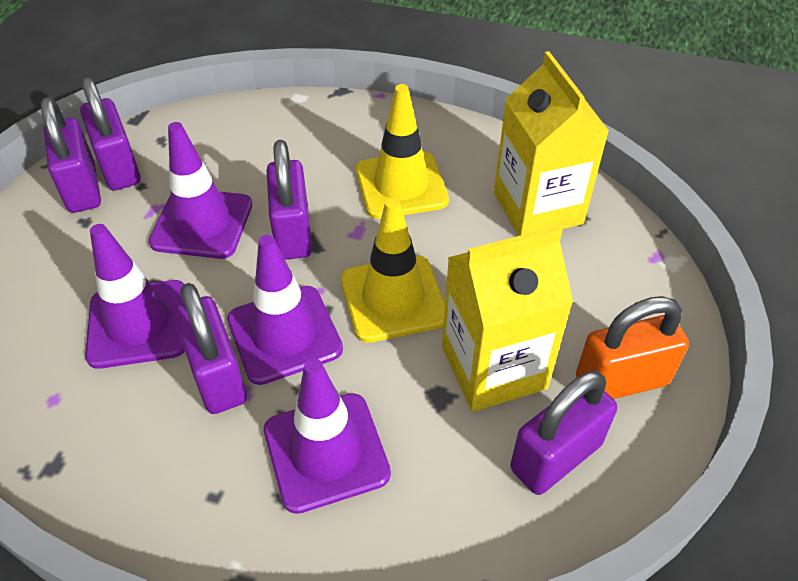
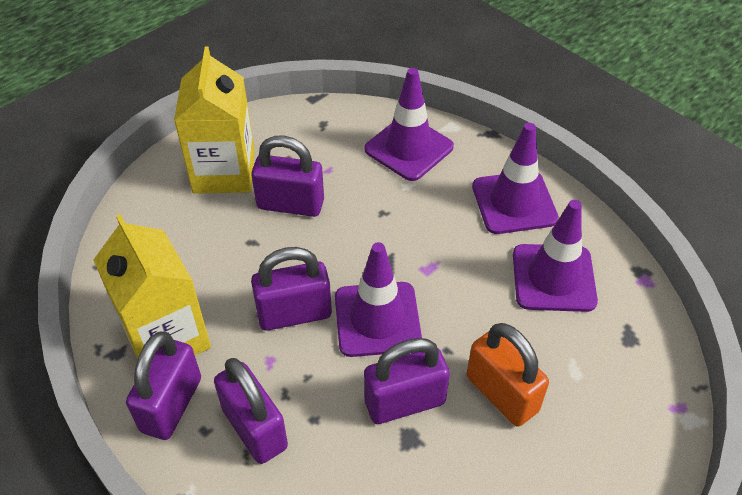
yellow traffic cone: 2 -> 0

